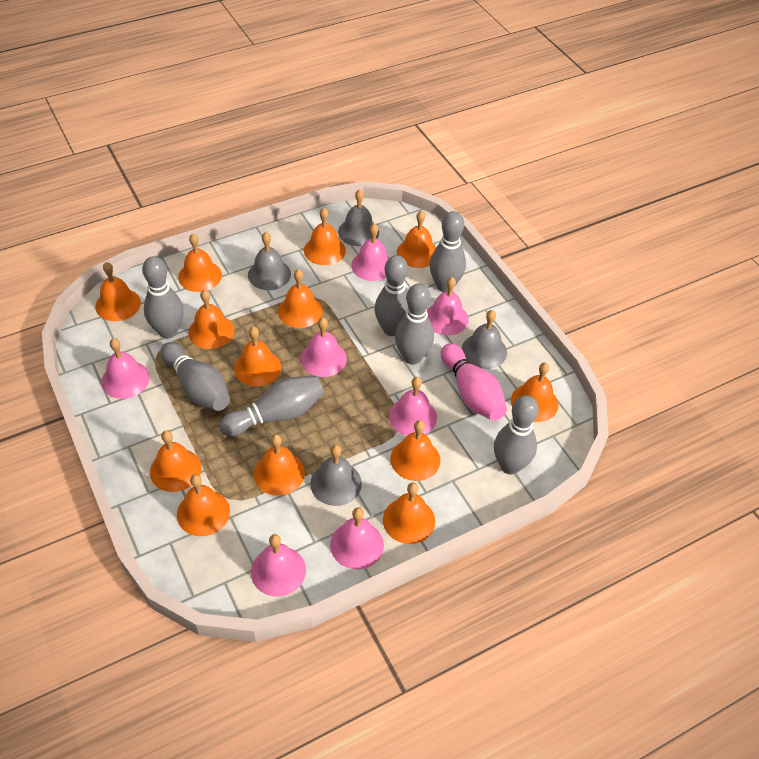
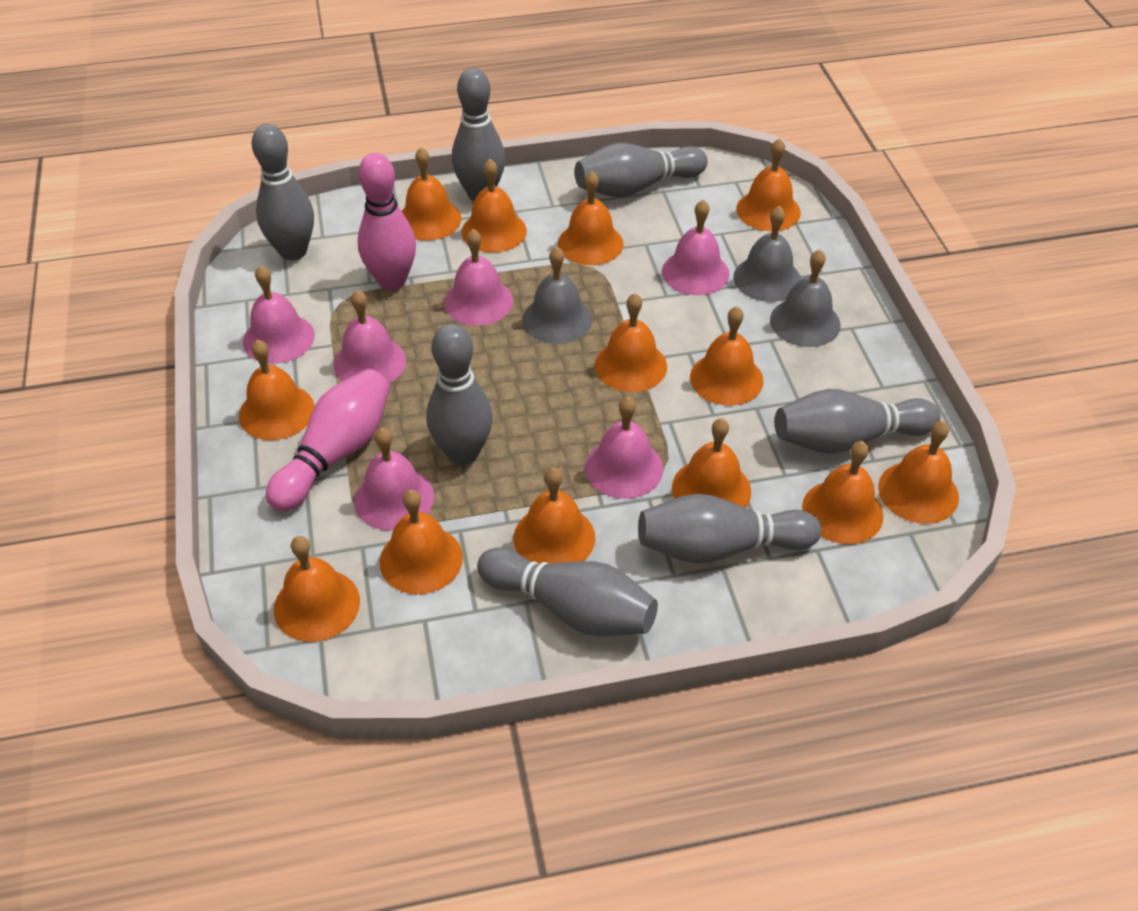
grey bell: 4 -> 3
pink bell: 7 -> 6
pink bowling pin: 1 -> 2

